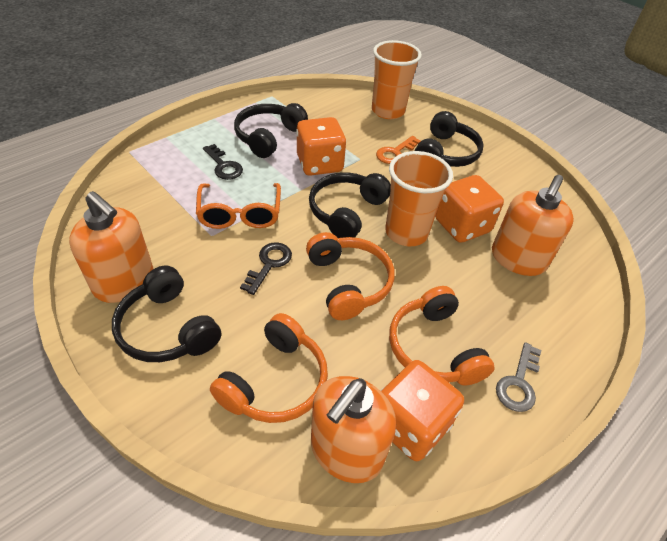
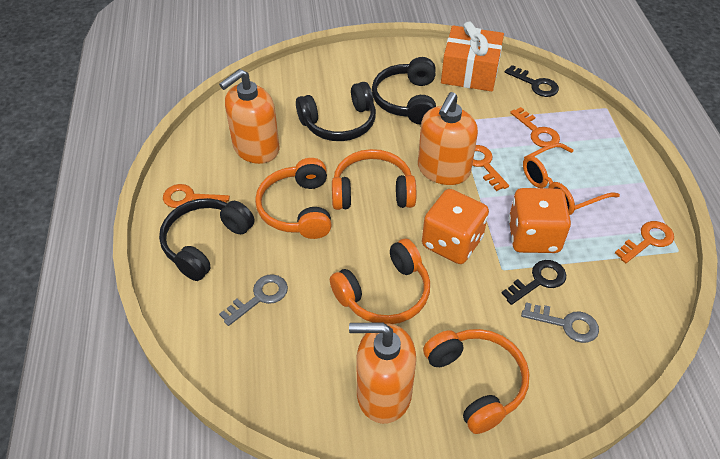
black headphones: 4 -> 3
grey key: 1 -> 2
orange cup: 2 -> 0
orange dice: 3 -> 2
orange gift: 0 -> 1
orange headphones: 3 -> 4
orange key: 1 -> 4

